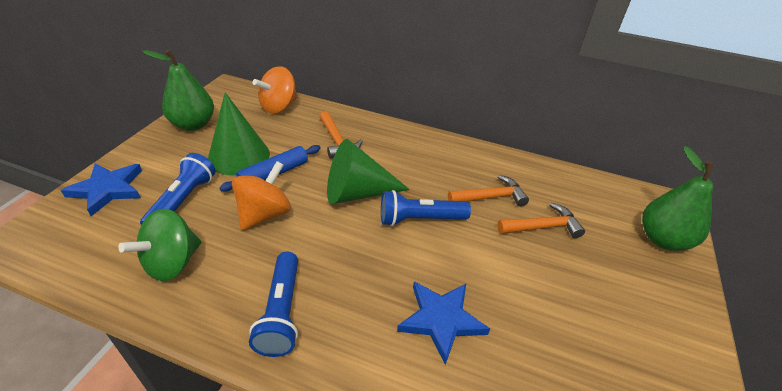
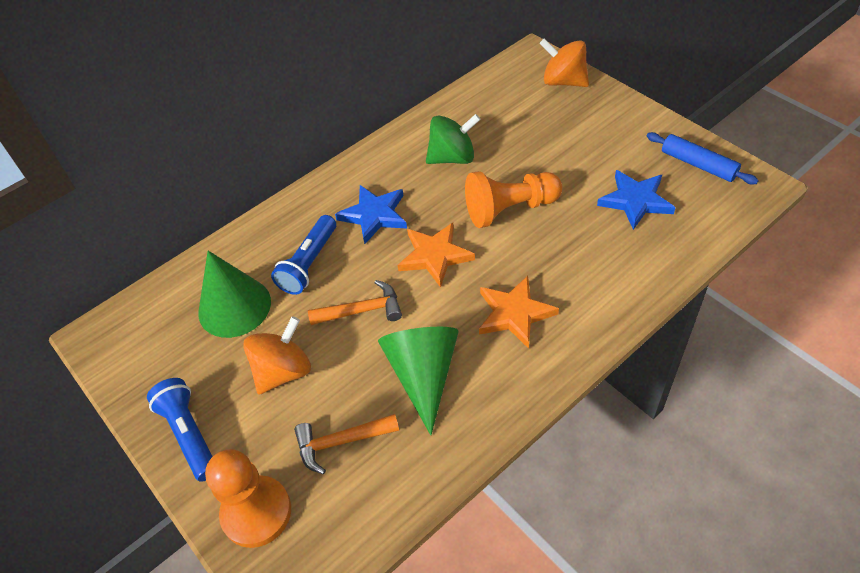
blue flashlight: 3 -> 2
green pear: 2 -> 0
orange hammer: 3 -> 2
orange pawn: 0 -> 2
orange star: 0 -> 2

